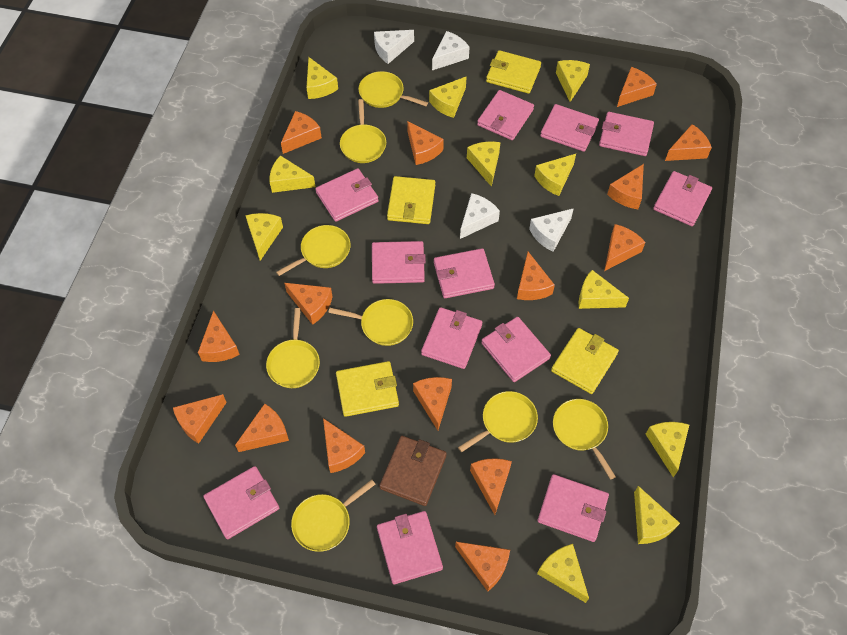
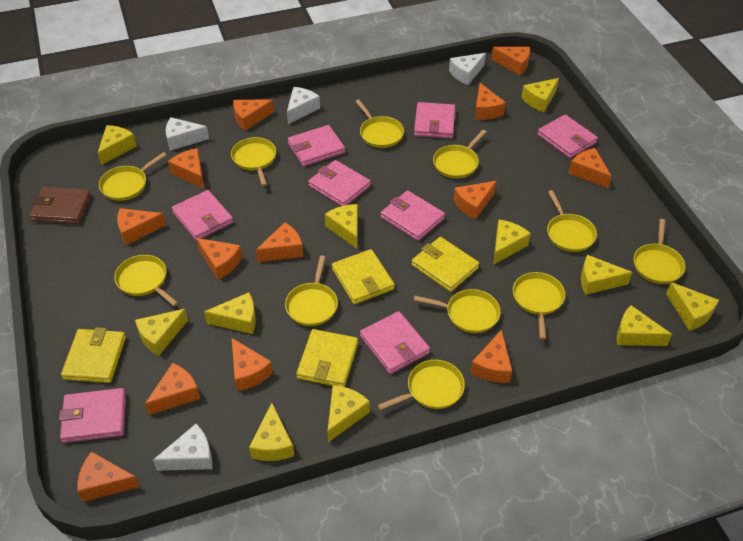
orange cheese: 15 -> 13
pink wallet: 12 -> 8
yellow pan: 8 -> 11

